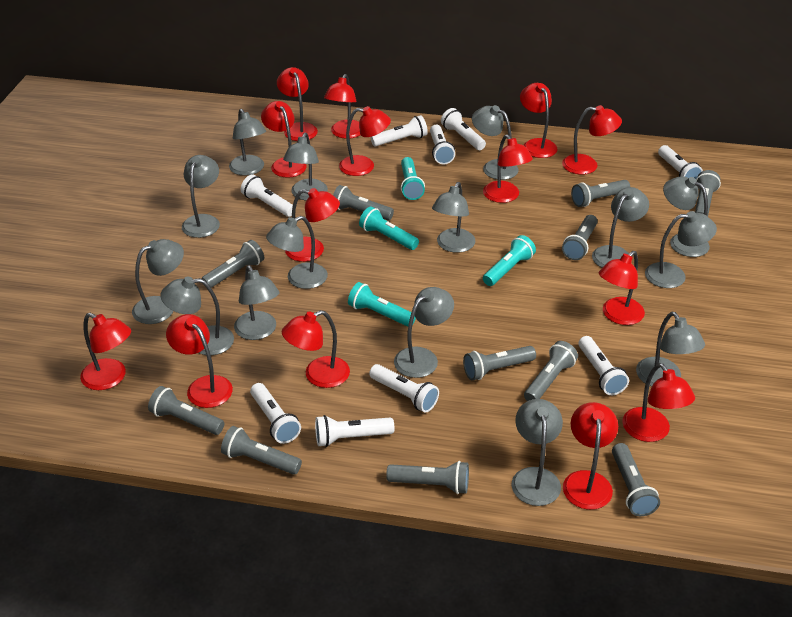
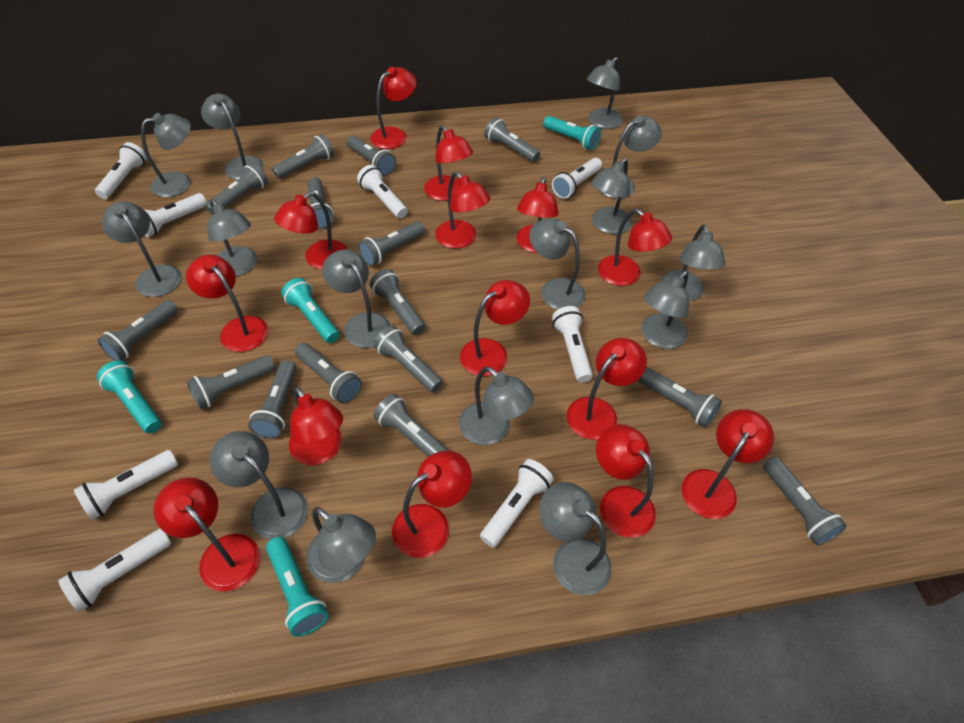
grey flashlight: 11 -> 15
white flashlight: 9 -> 8

